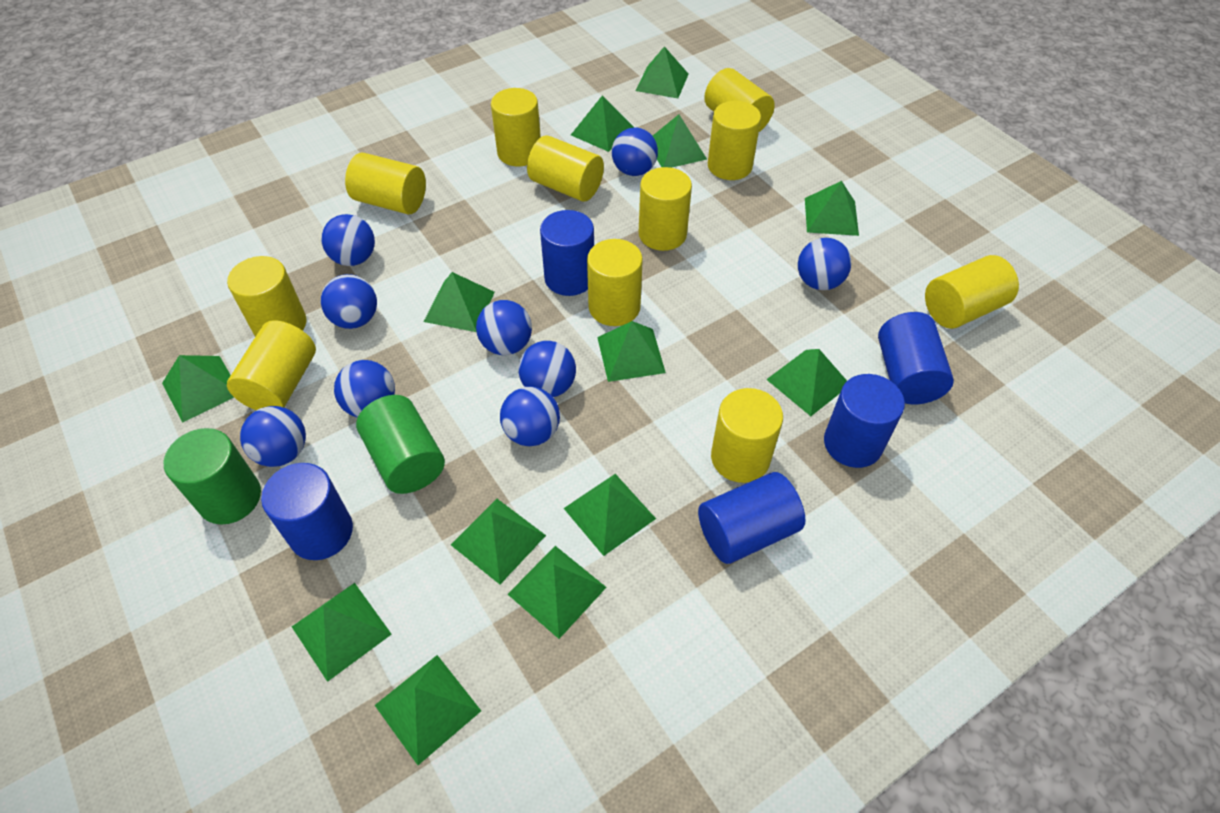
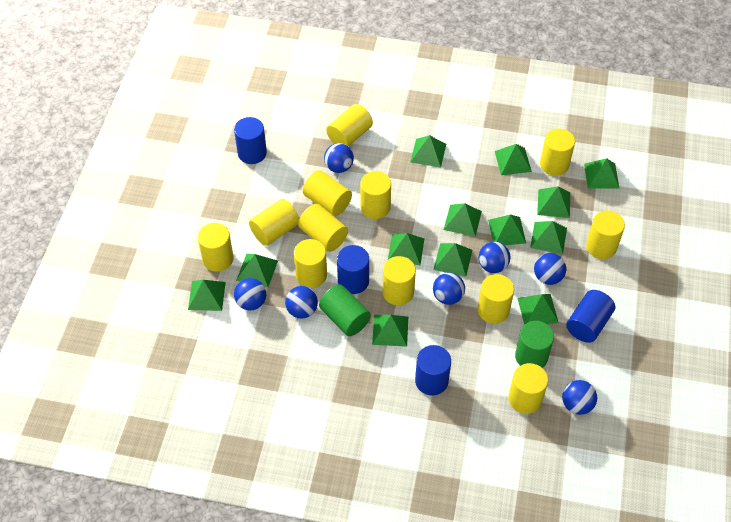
blue ball: 9 -> 7
blue cylinder: 5 -> 4
yellow cylinder: 11 -> 12

